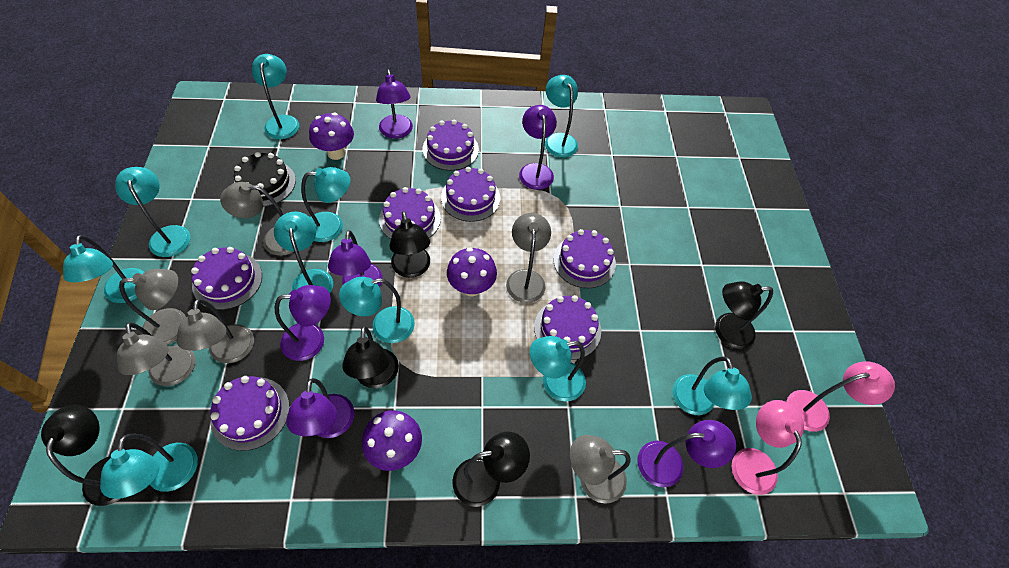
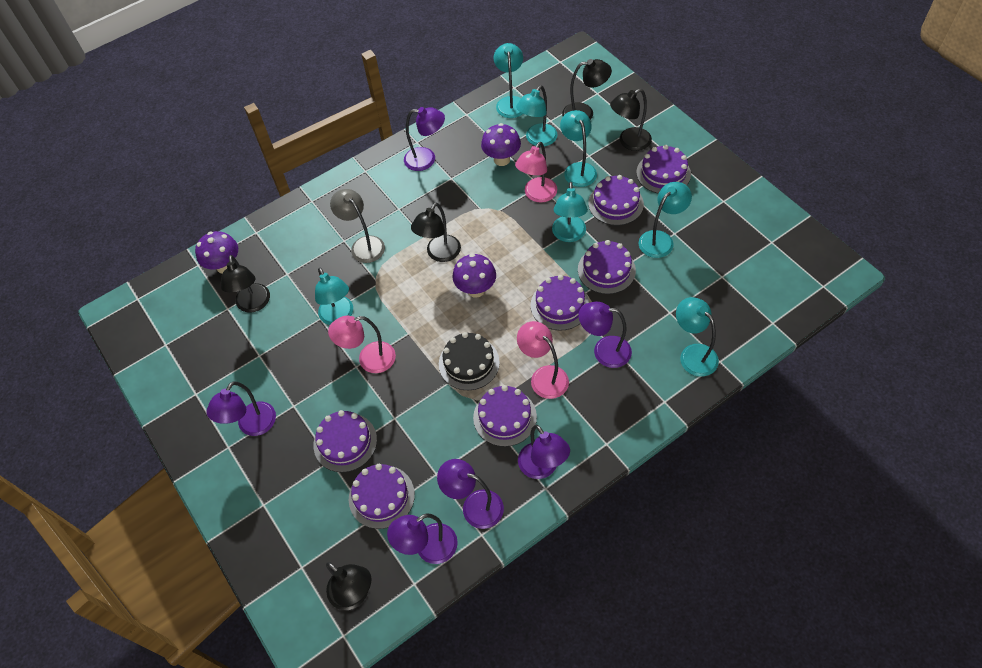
grey lamp: 6 -> 1
pink lamp: 2 -> 3
turquoise lamp: 10 -> 7

